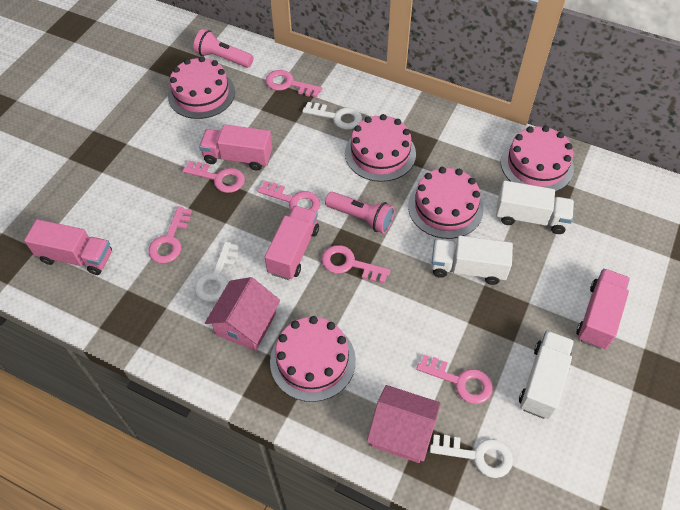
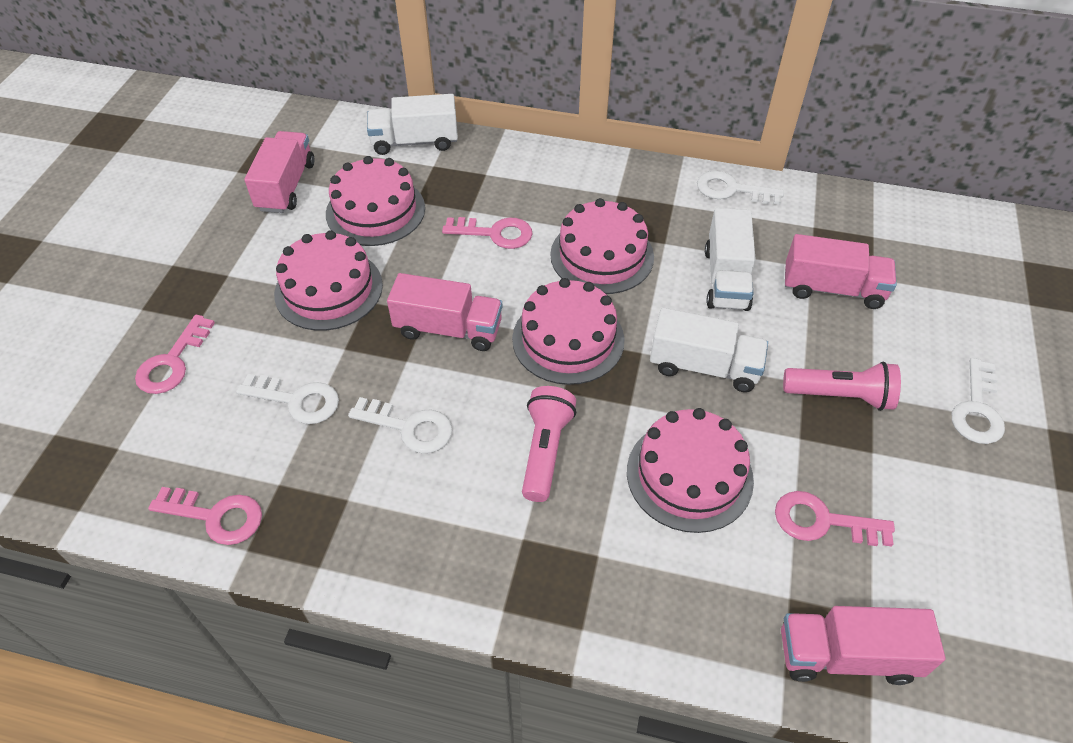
pink house: 2 -> 0
pink key: 6 -> 4
white key: 3 -> 4

